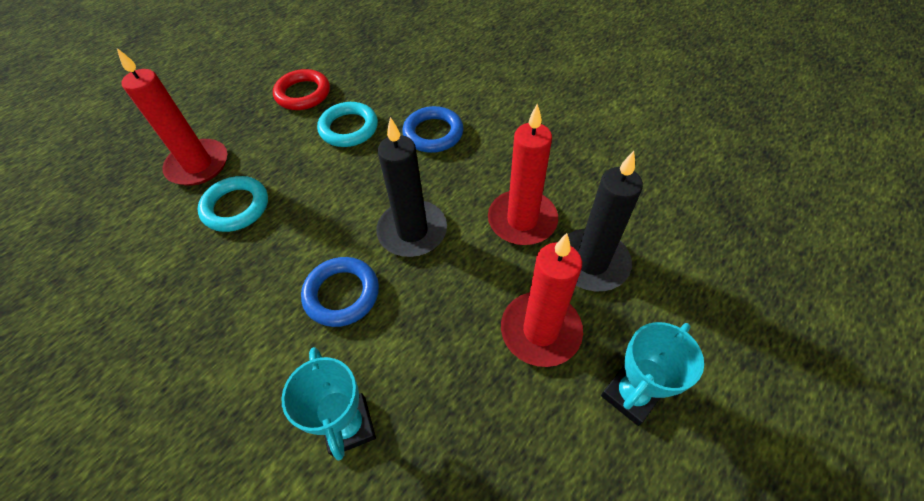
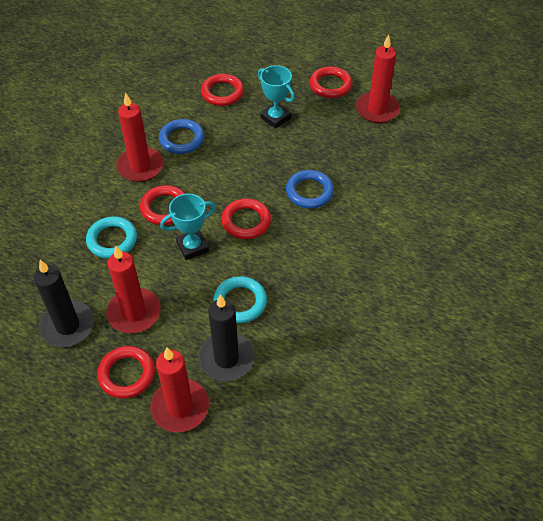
red candle: 3 -> 4
red ring: 1 -> 5

